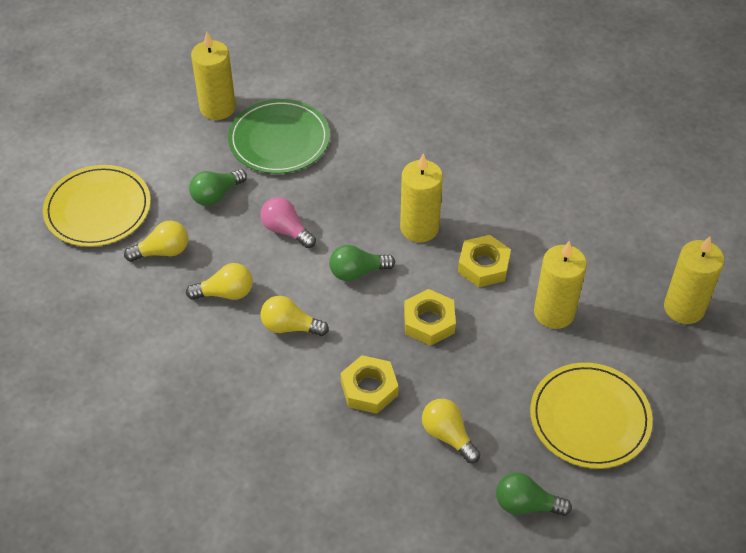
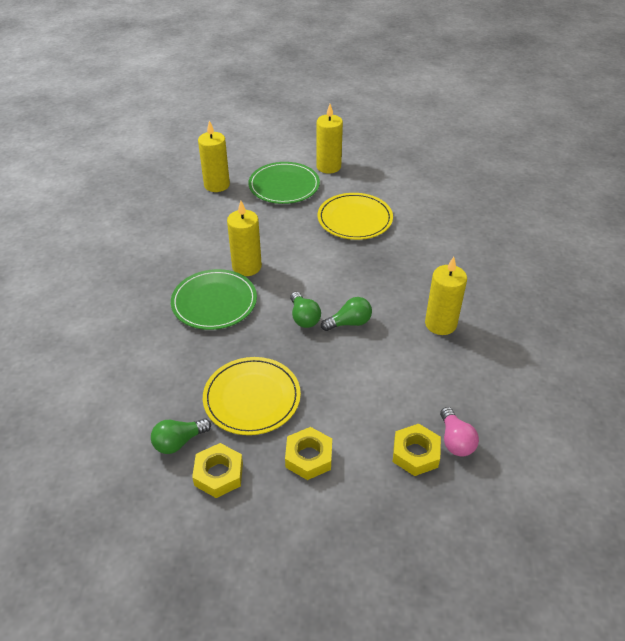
green plate: 1 -> 2
yellow light bulb: 4 -> 0

